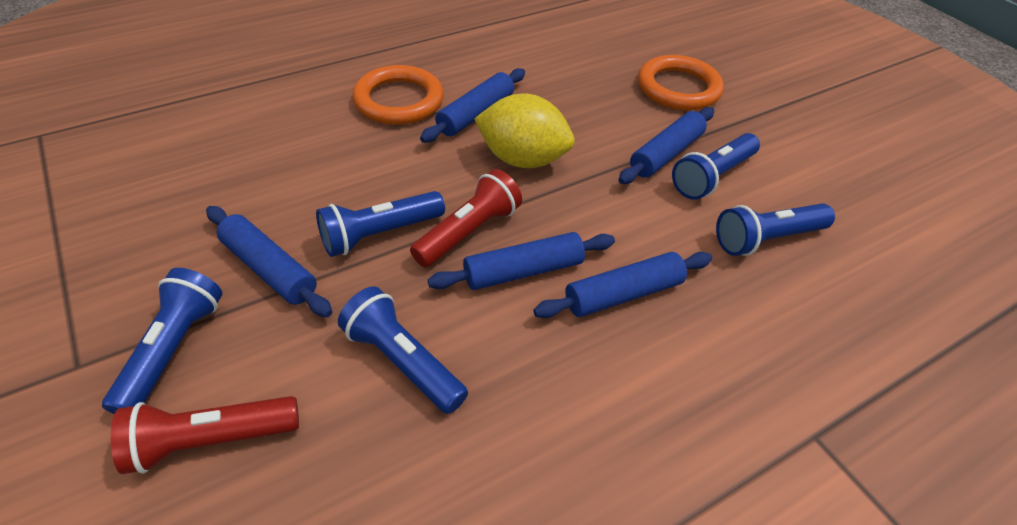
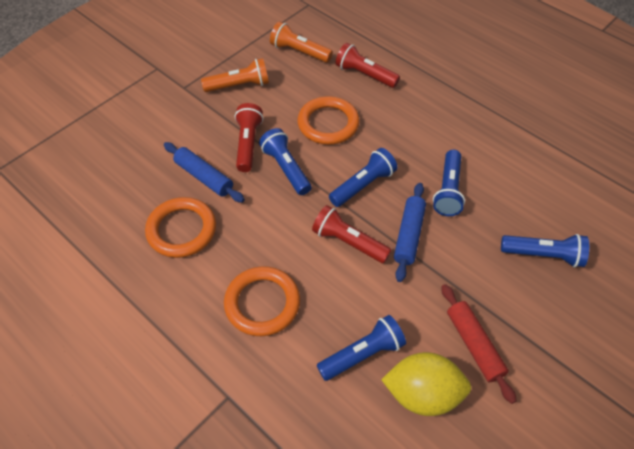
blue rolling pin: 5 -> 2
orange flashlight: 0 -> 2
orange ring: 2 -> 3
red flashlight: 2 -> 3
red rolling pin: 0 -> 1

